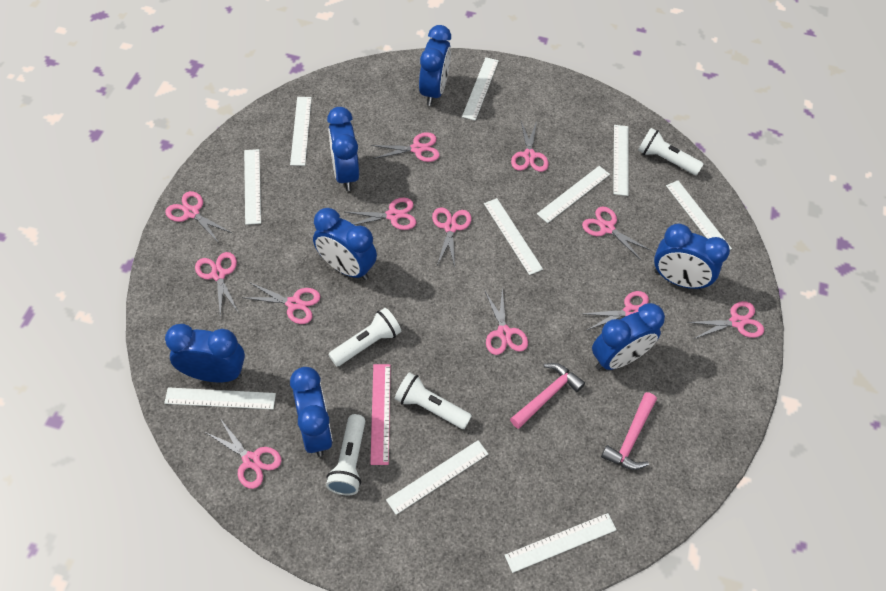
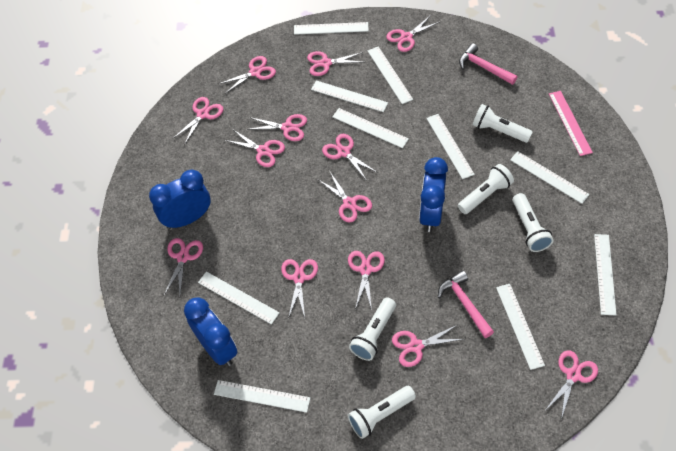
blue clock: 7 -> 3
pink scissors: 12 -> 13
white flashlight: 4 -> 5

